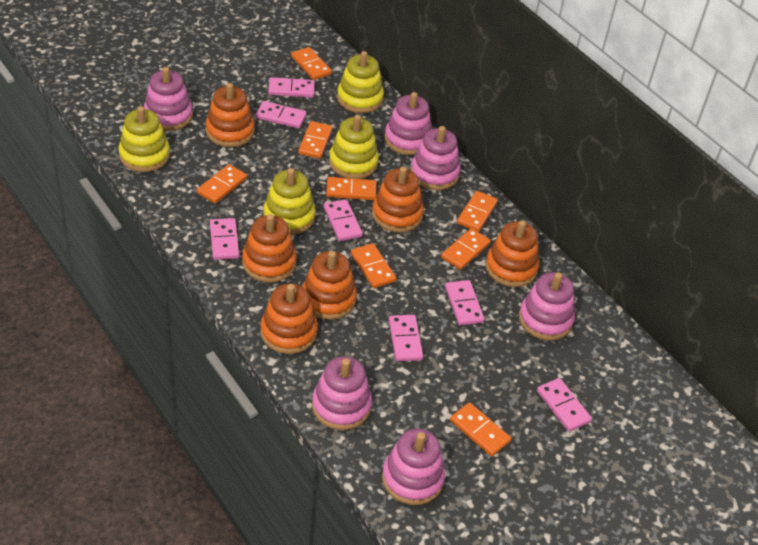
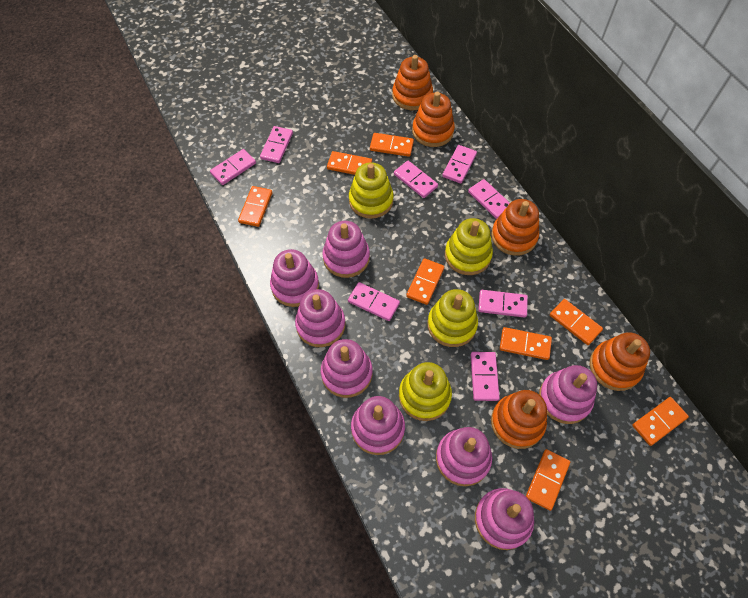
orange stacking toy: 6 -> 5
pink domino: 7 -> 8
pink stacking toy: 6 -> 8

